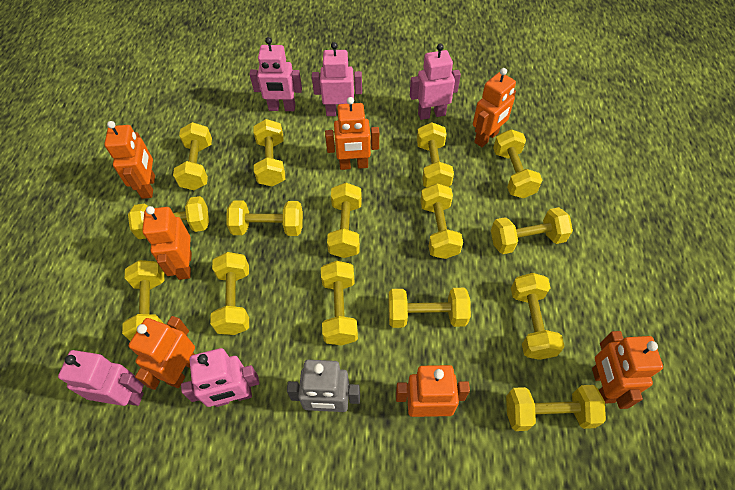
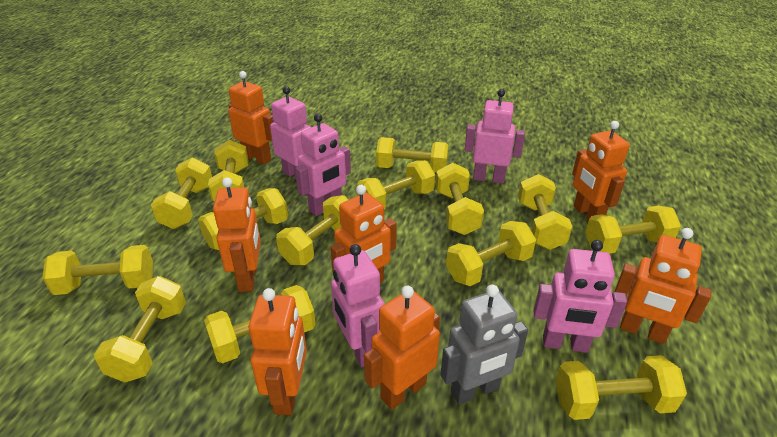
yellow dumbbell: 15 -> 14

